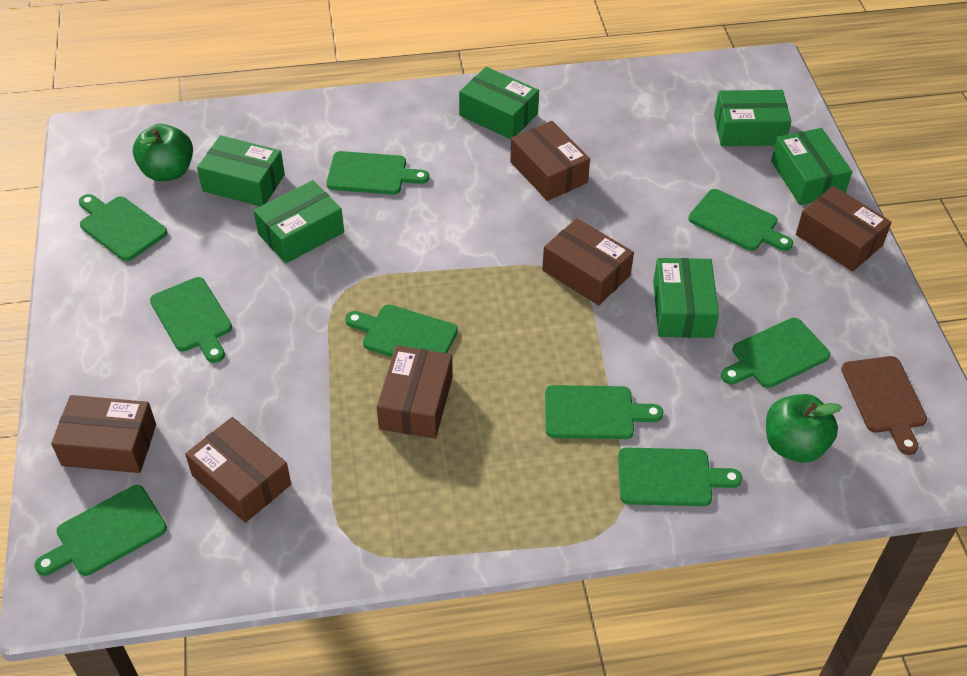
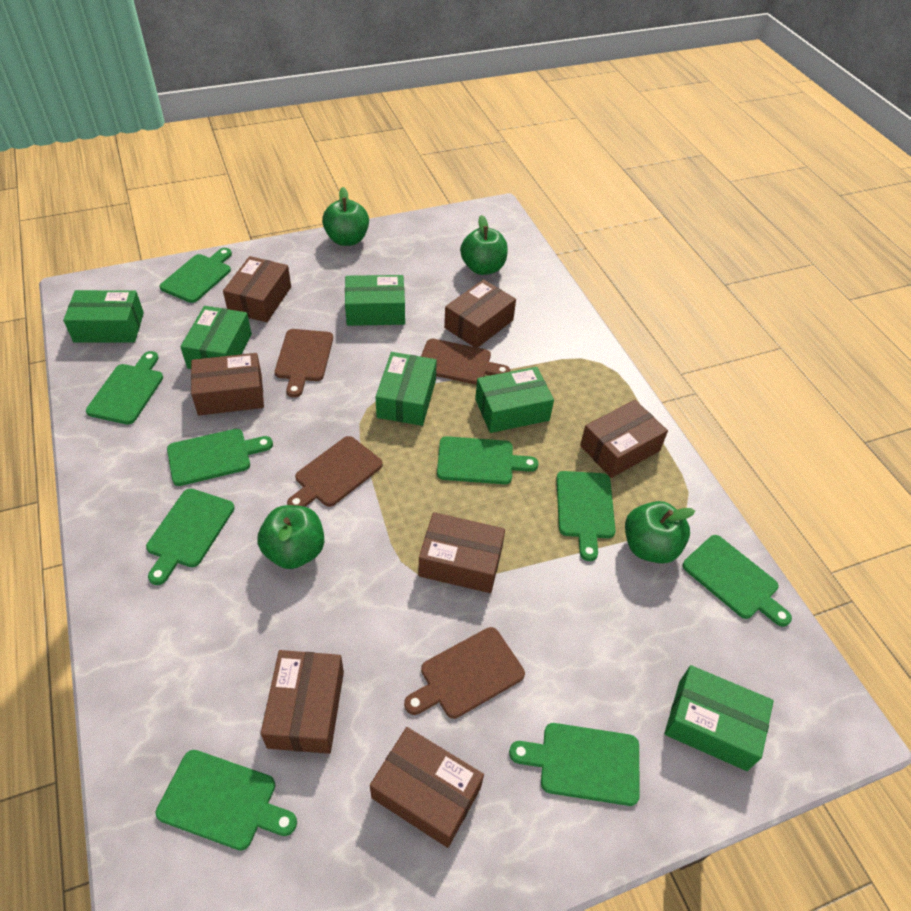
brown box: 6 -> 7
brown cutting board: 1 -> 4
green apple: 2 -> 4

